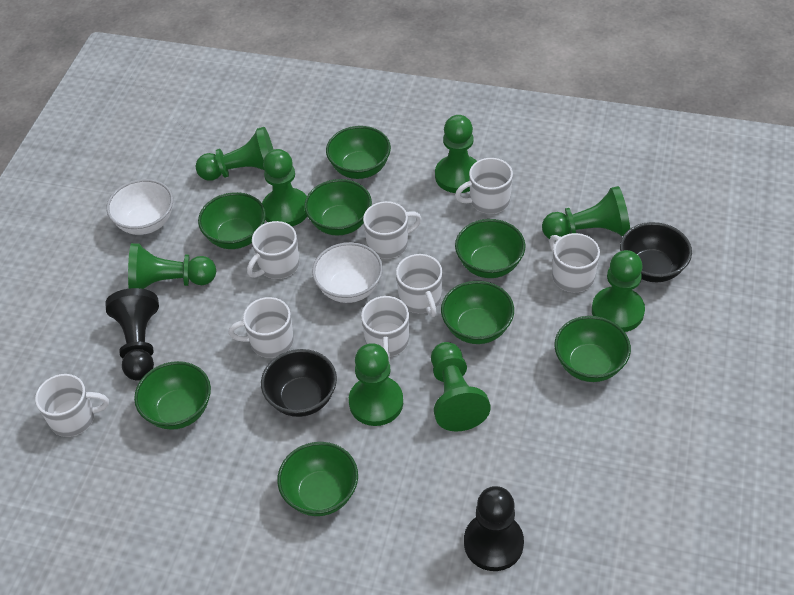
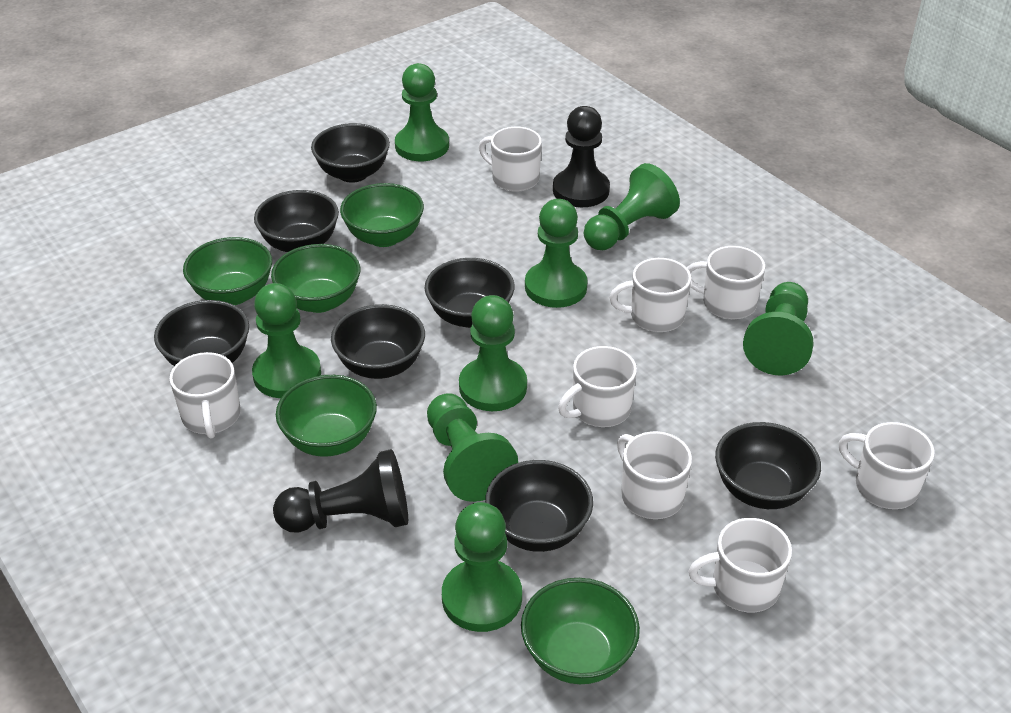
black bowl: 2 -> 7
green bowl: 8 -> 5
white bowl: 2 -> 0

